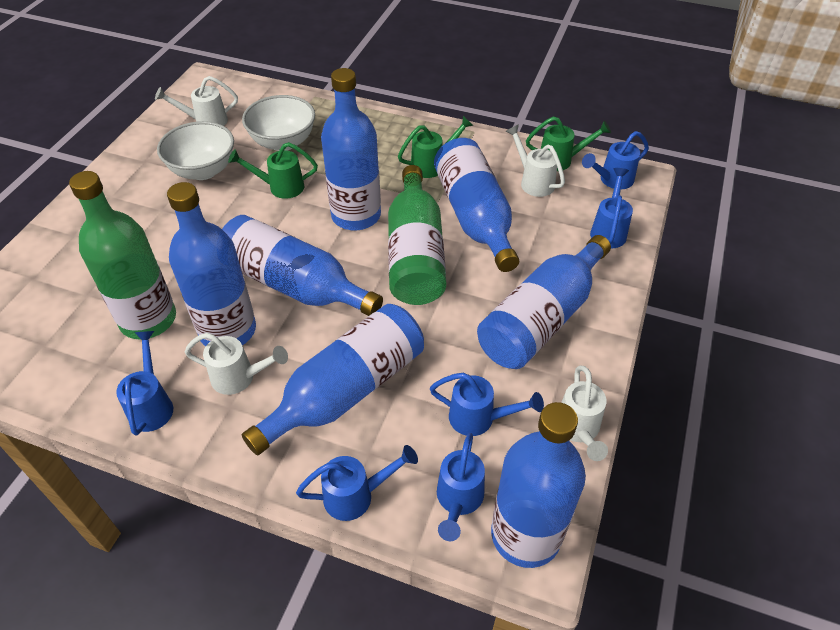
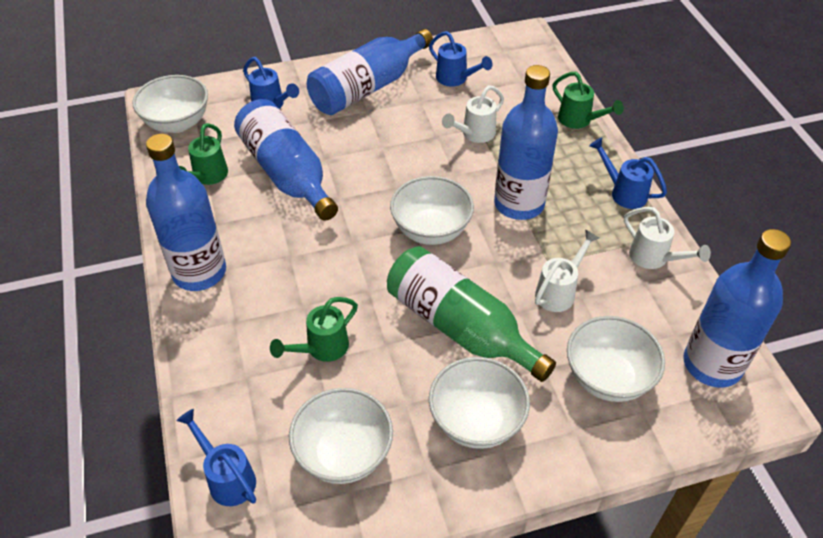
blue bottle: 7 -> 5
blue watering can: 6 -> 4
green bottle: 2 -> 1
white bowl: 2 -> 5
white watering can: 4 -> 3

